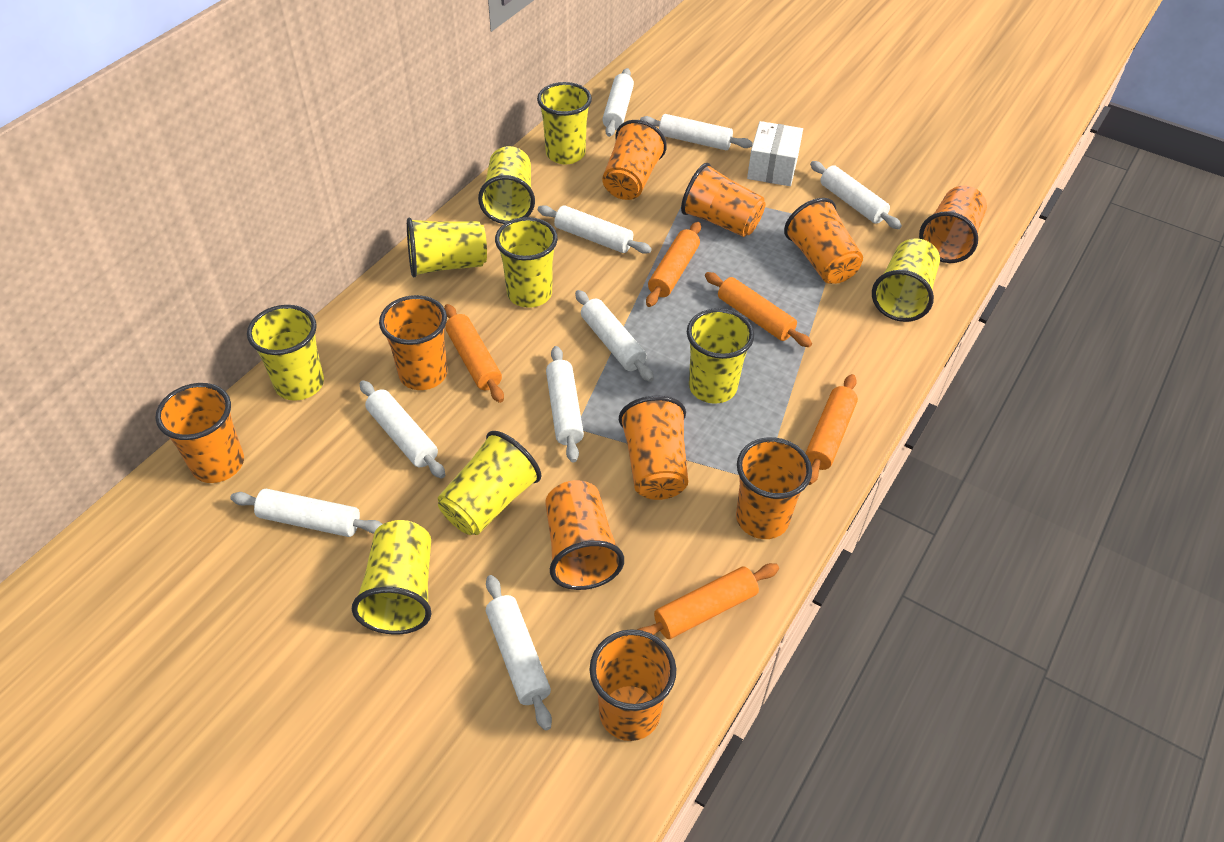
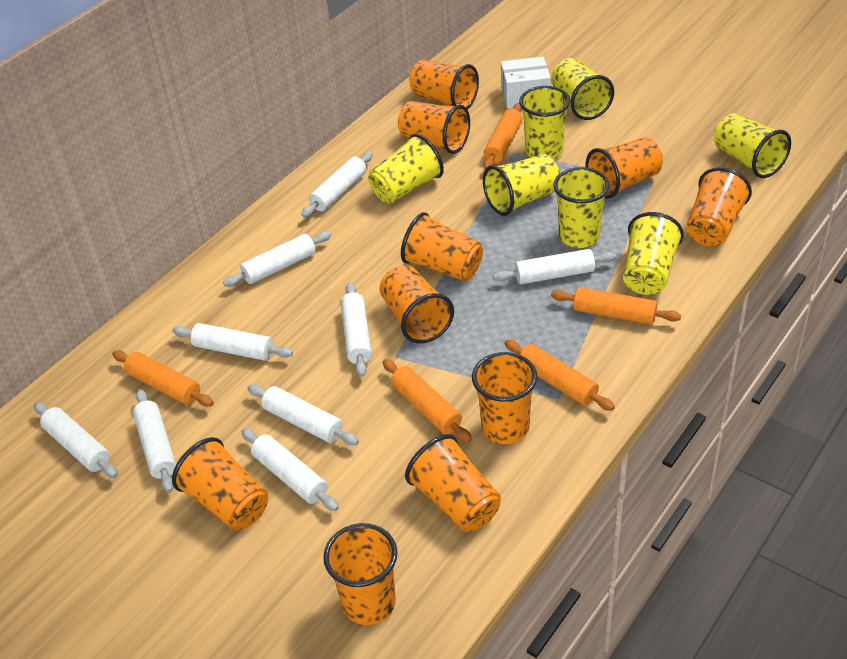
yellow cup: 9 -> 7

